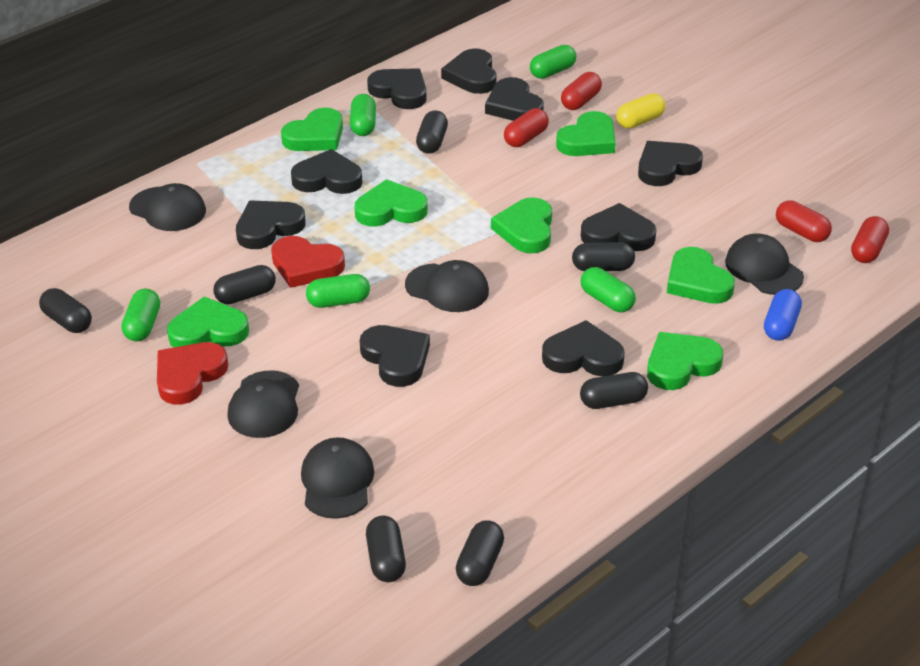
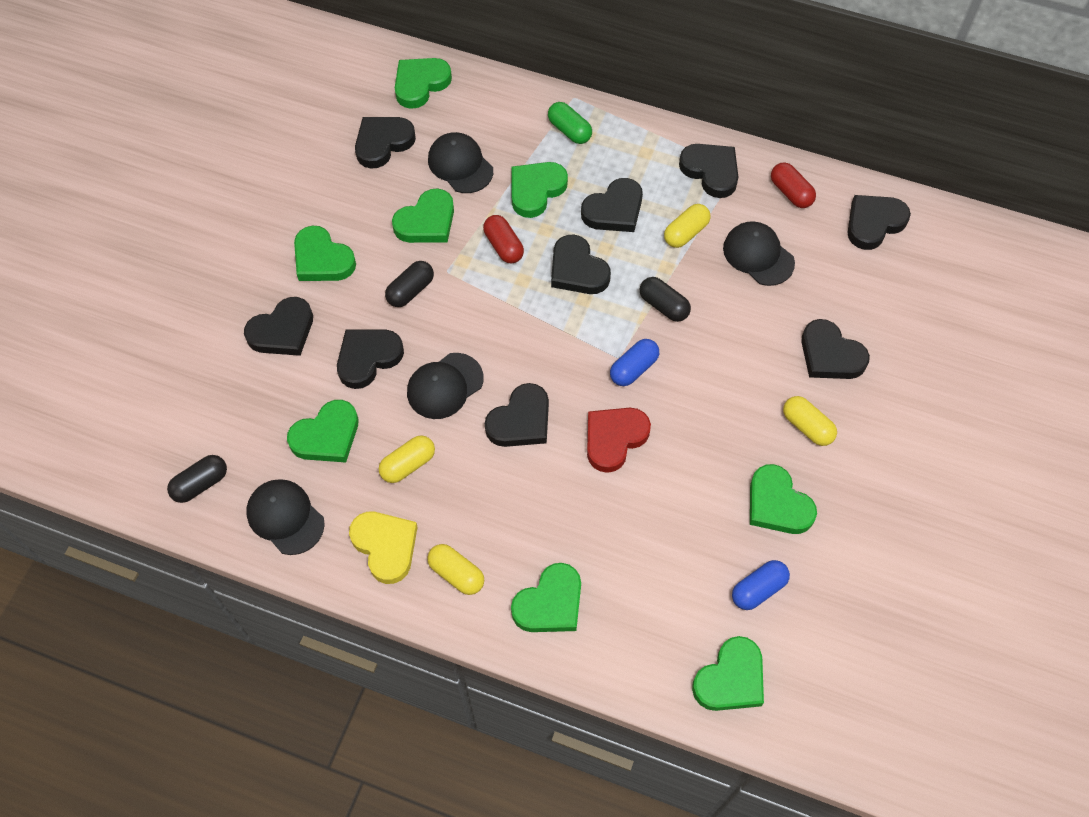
black cap: 5 -> 4
black capsule: 7 -> 3
blue capsule: 1 -> 2
green capsule: 5 -> 1
green heart: 7 -> 8
red capsule: 4 -> 2
red heart: 2 -> 1
yellow capsule: 1 -> 4
yellow heart: 0 -> 1

